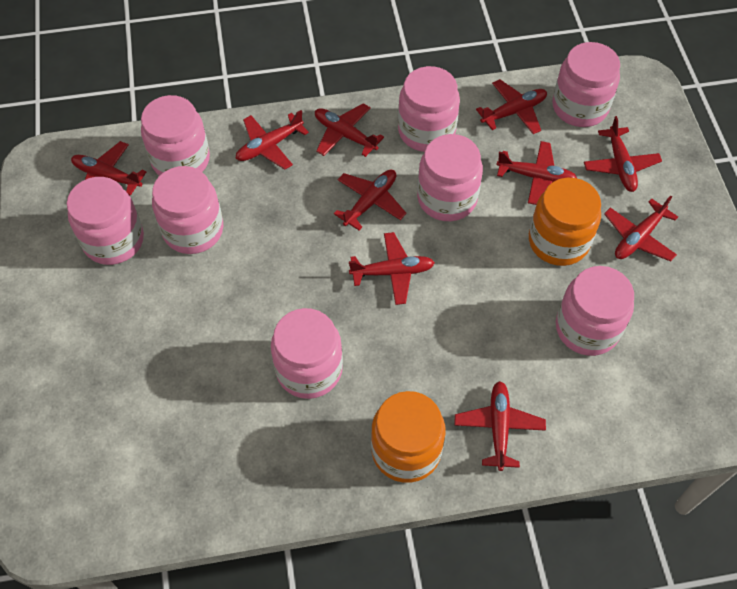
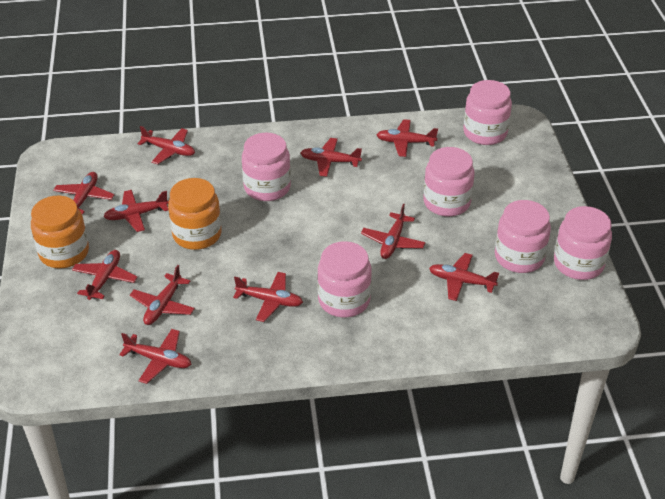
pink jar: 8 -> 6
red plane: 10 -> 11

